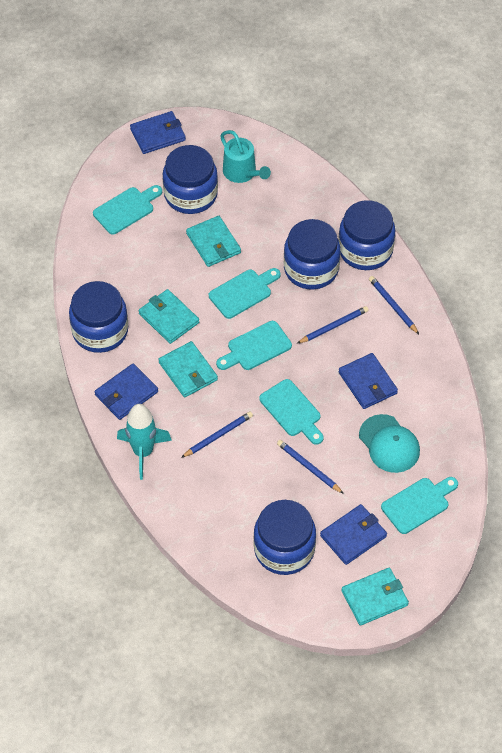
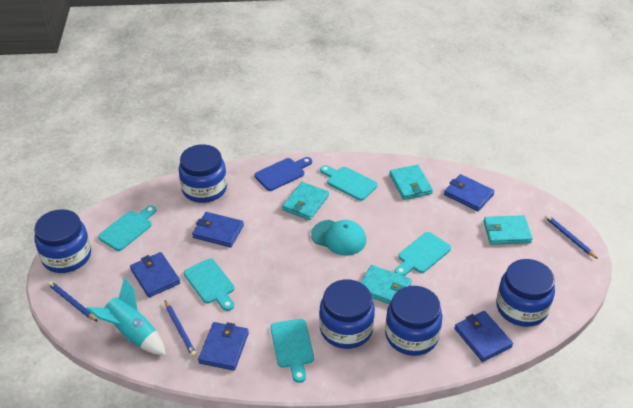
blue cutting board: 0 -> 1
blue pencil: 4 -> 3
blue wallet: 4 -> 5
turquoise watering can: 1 -> 0

